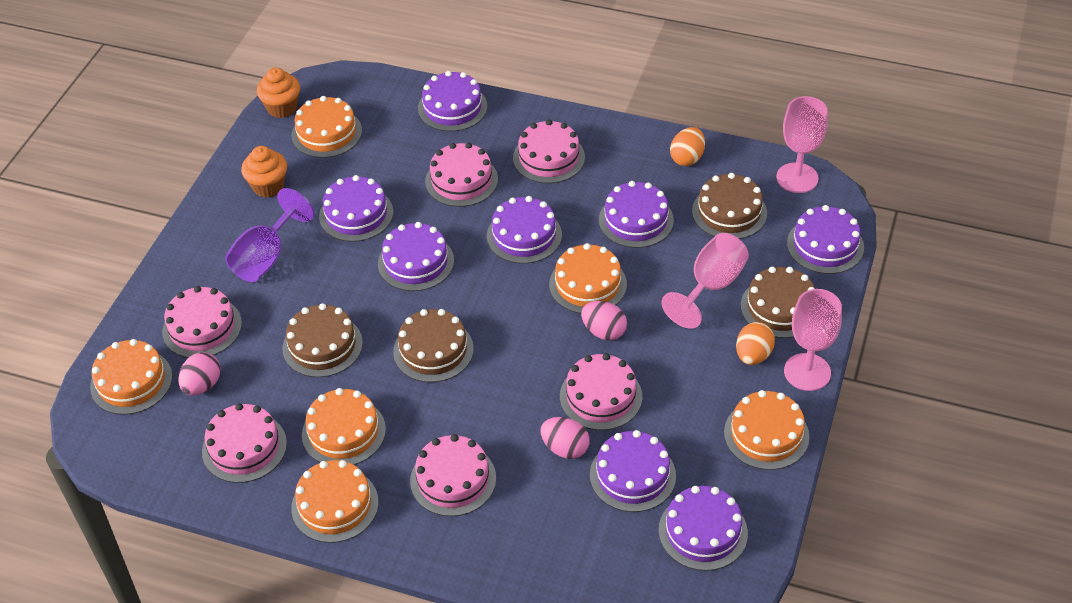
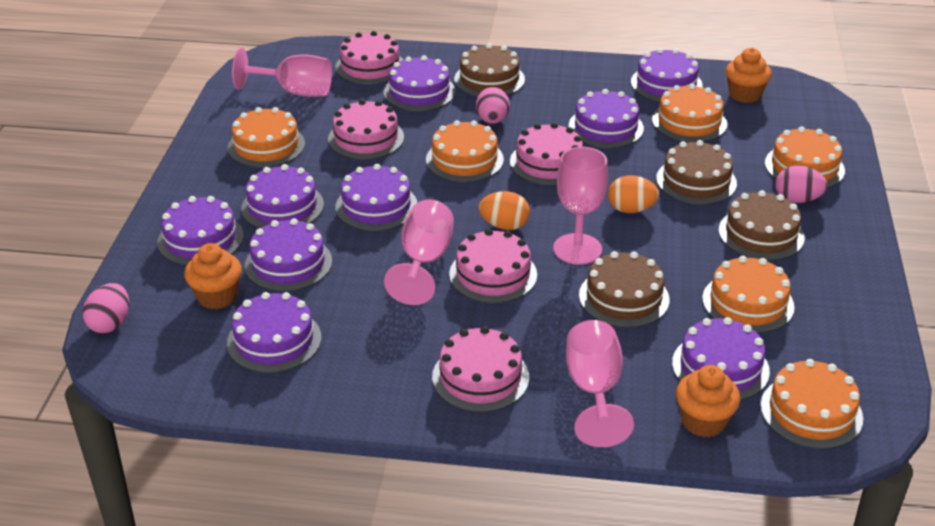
orange cupcake: 2 -> 3
pink cake: 6 -> 5
pink goblet: 3 -> 4
purple cake: 8 -> 9
purple goblet: 1 -> 0

